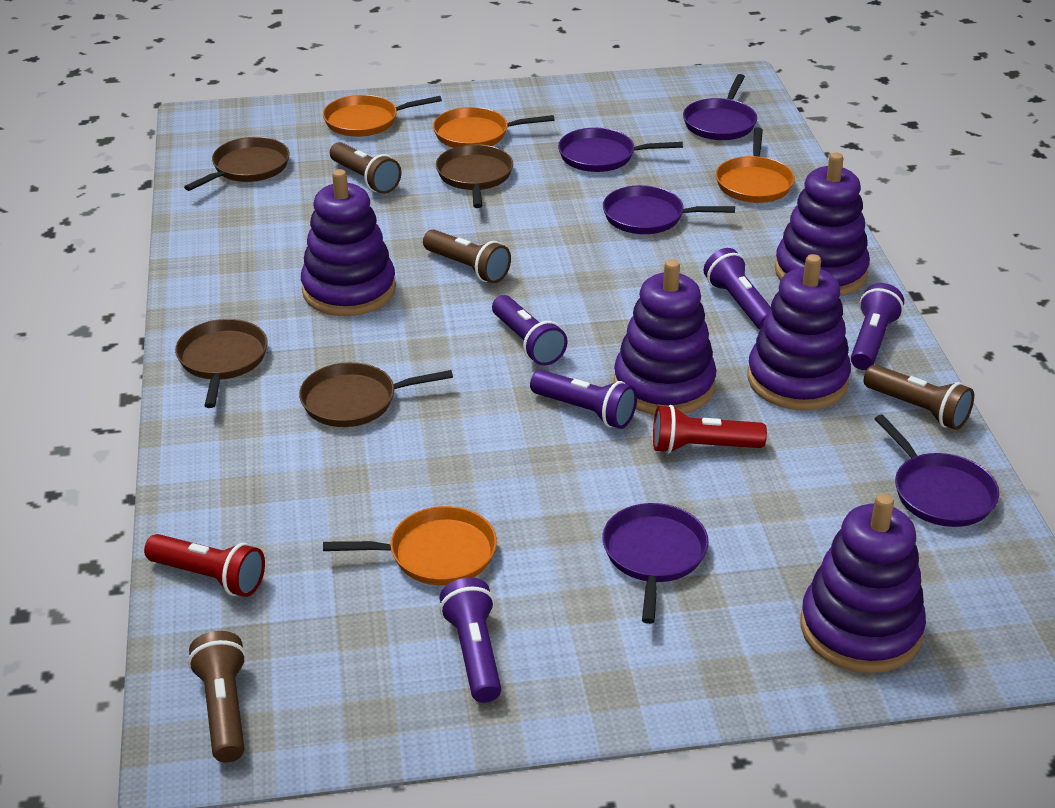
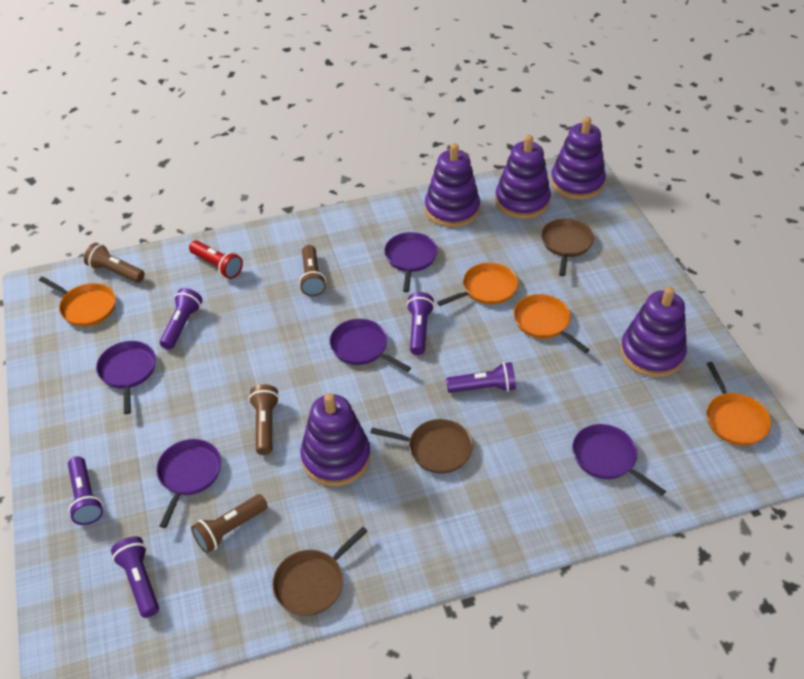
brown pan: 4 -> 3
red flashlight: 2 -> 1

